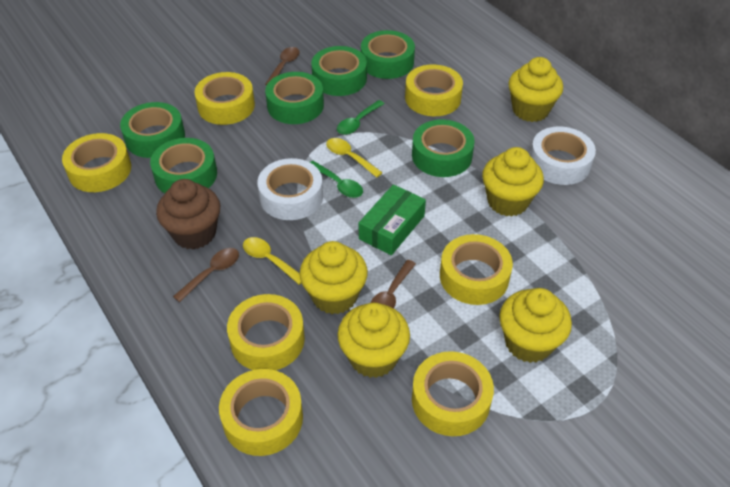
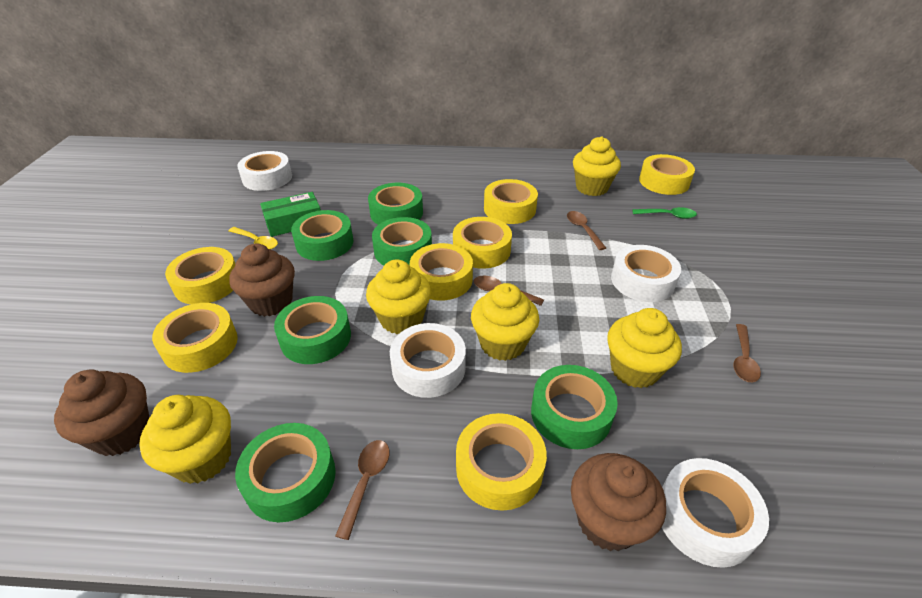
brown cupcake: 1 -> 3
brown spoon: 3 -> 4
green spoon: 2 -> 1
white tape: 2 -> 4
yellow spoon: 2 -> 1

